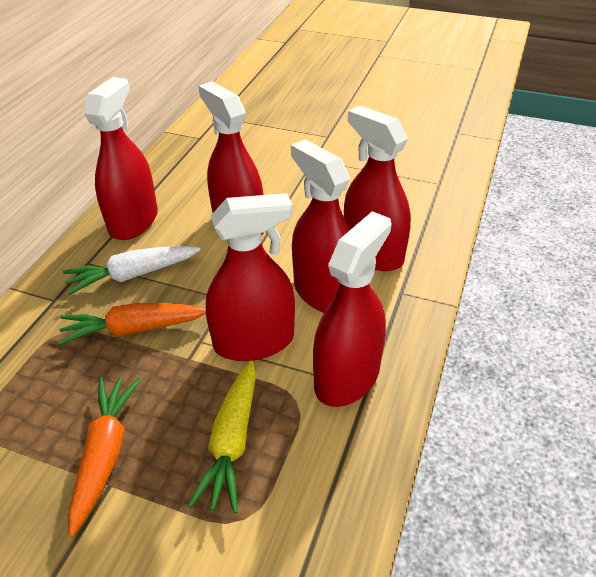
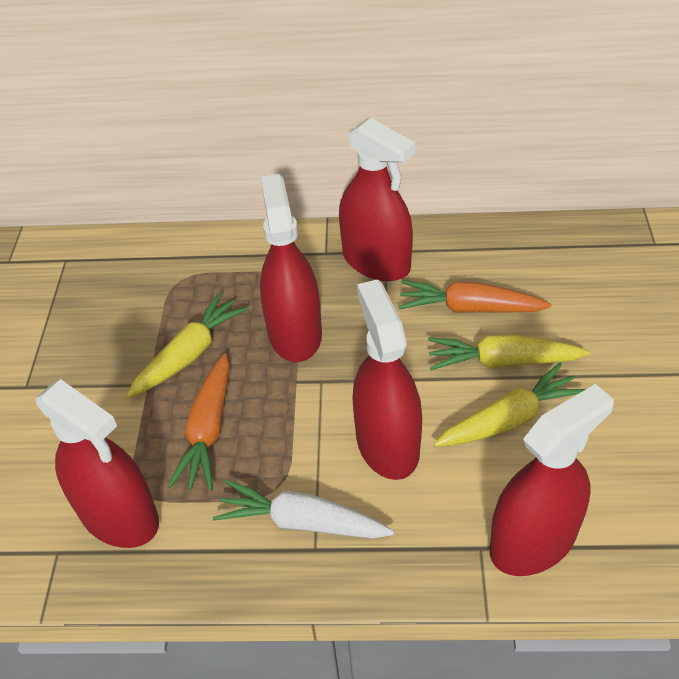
red spray bottle: 6 -> 5
yellow carrot: 1 -> 3

